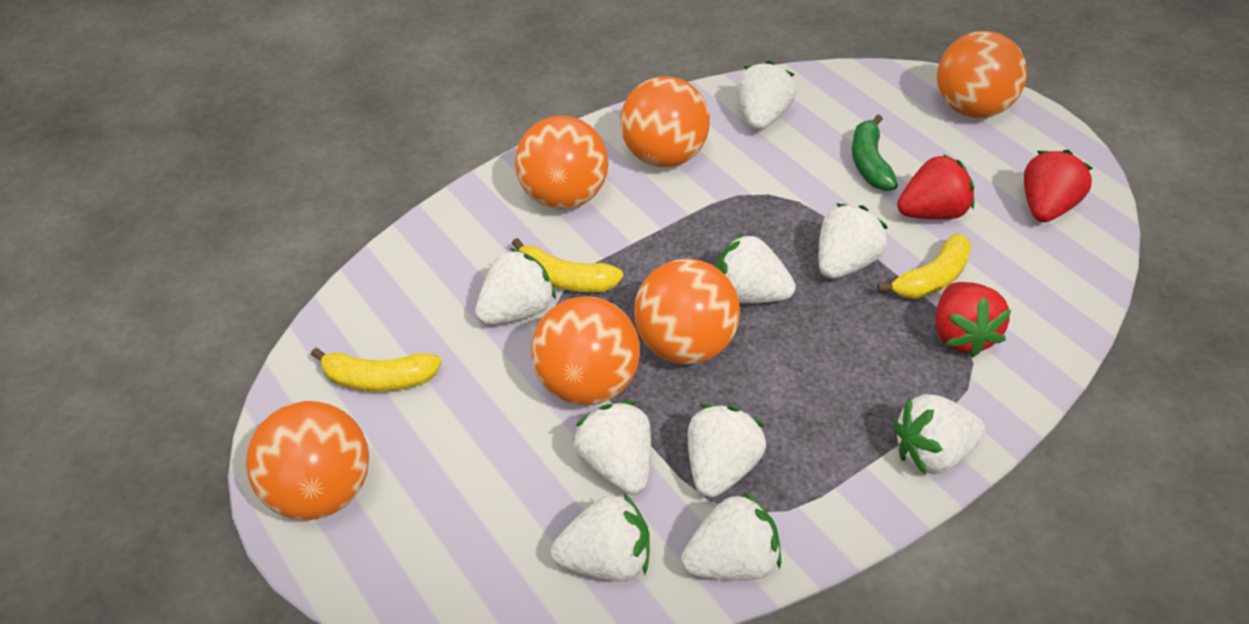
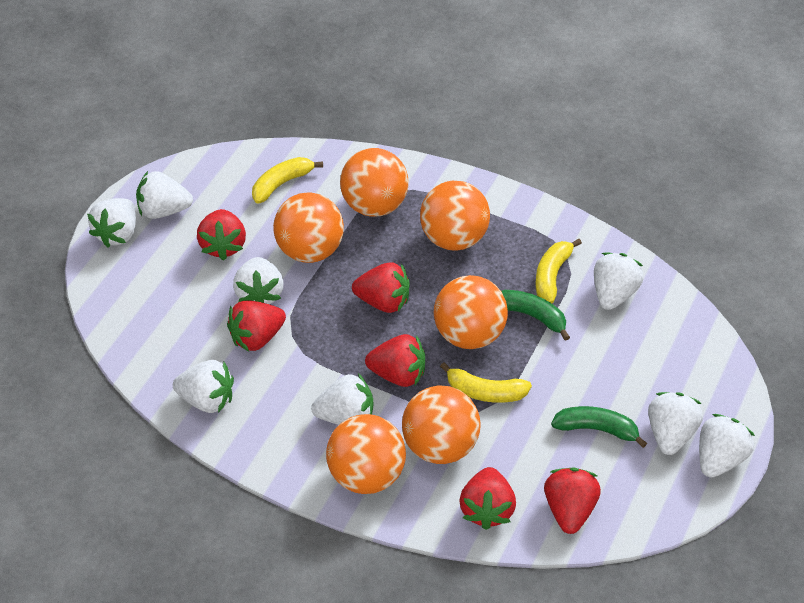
green banana: 1 -> 2
red strawberry: 3 -> 6
white strawberry: 9 -> 8

